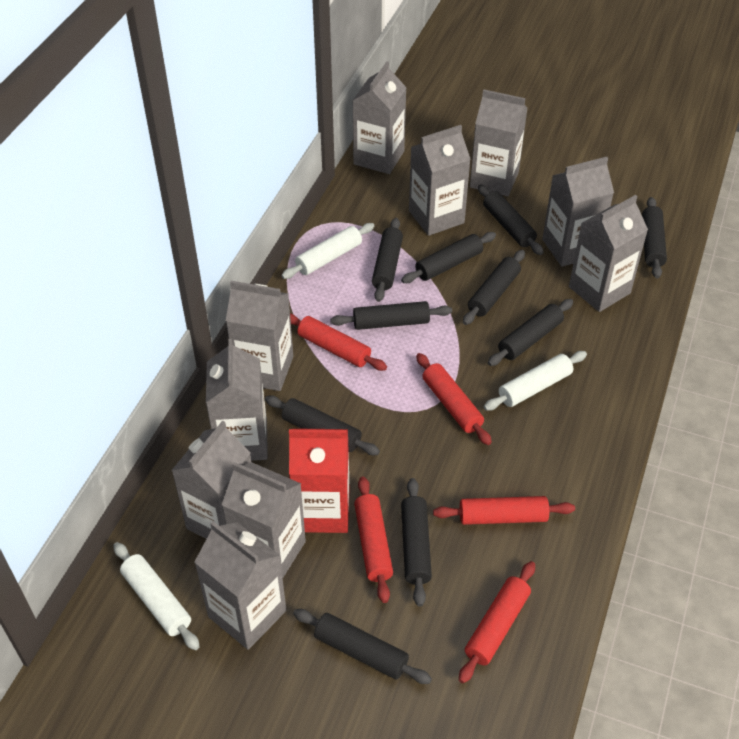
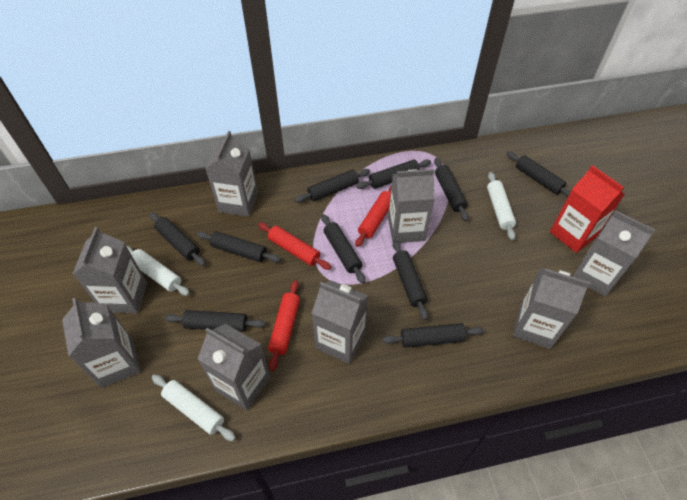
grey carton: 10 -> 8
red rolling pin: 5 -> 3

